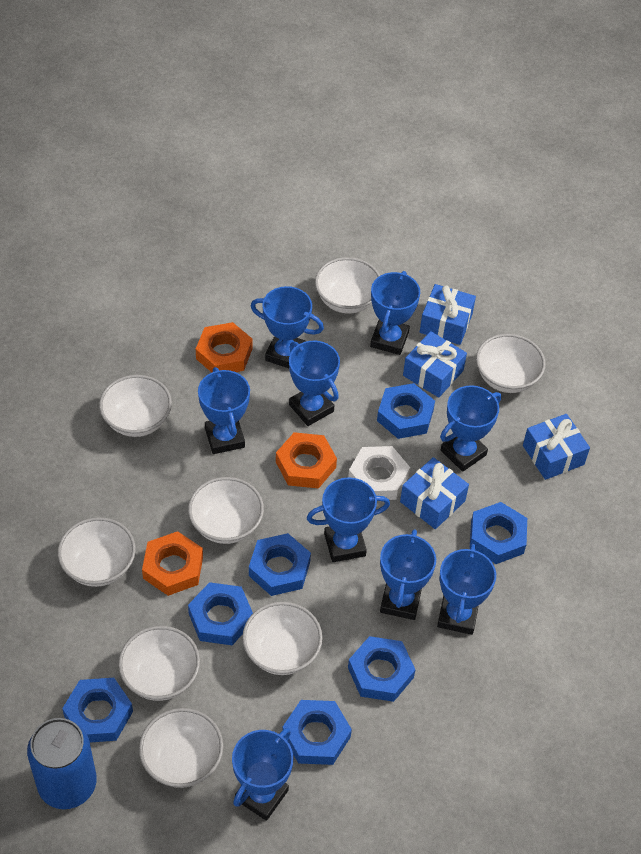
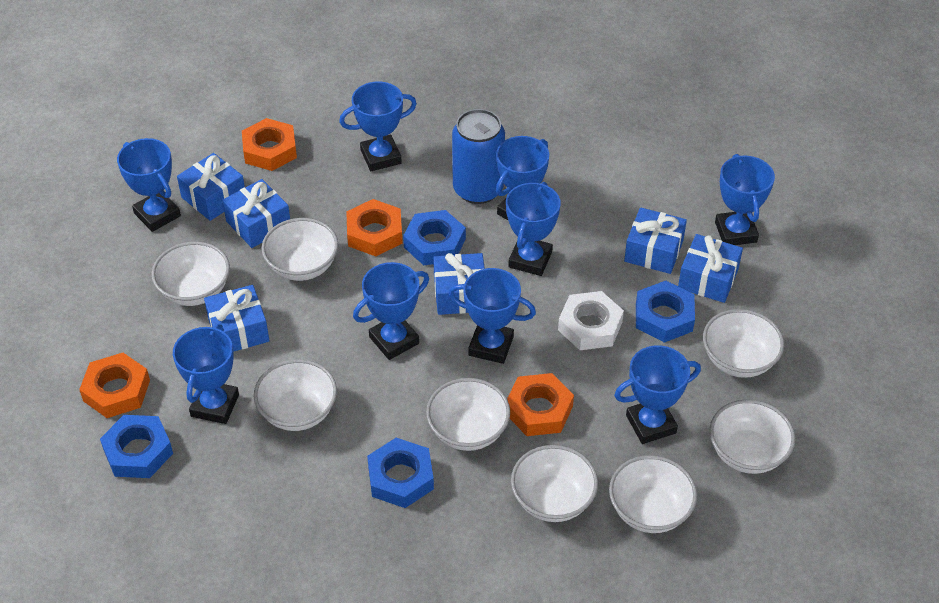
blue gift: 4 -> 6
blue nut: 7 -> 4
orange nut: 3 -> 4

